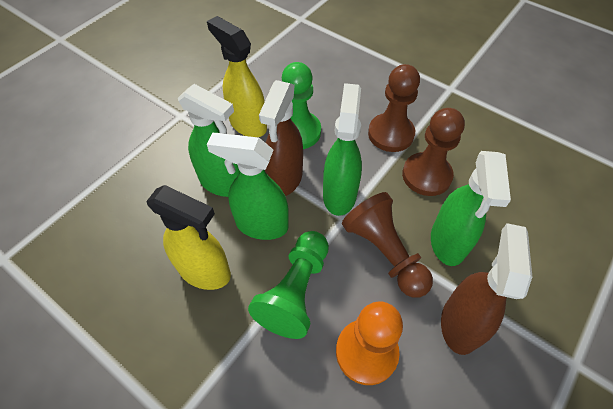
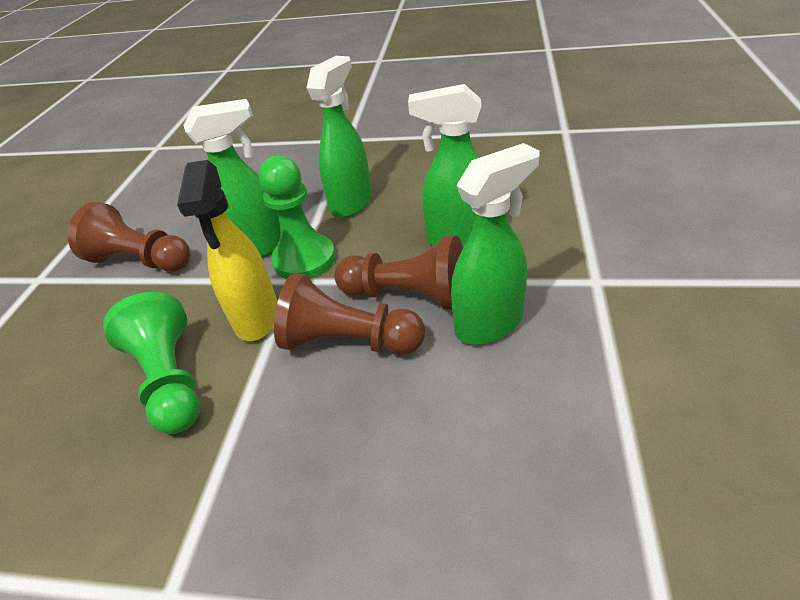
brown spray bottle: 2 -> 0
orange pawn: 1 -> 0
yellow spray bottle: 2 -> 1

